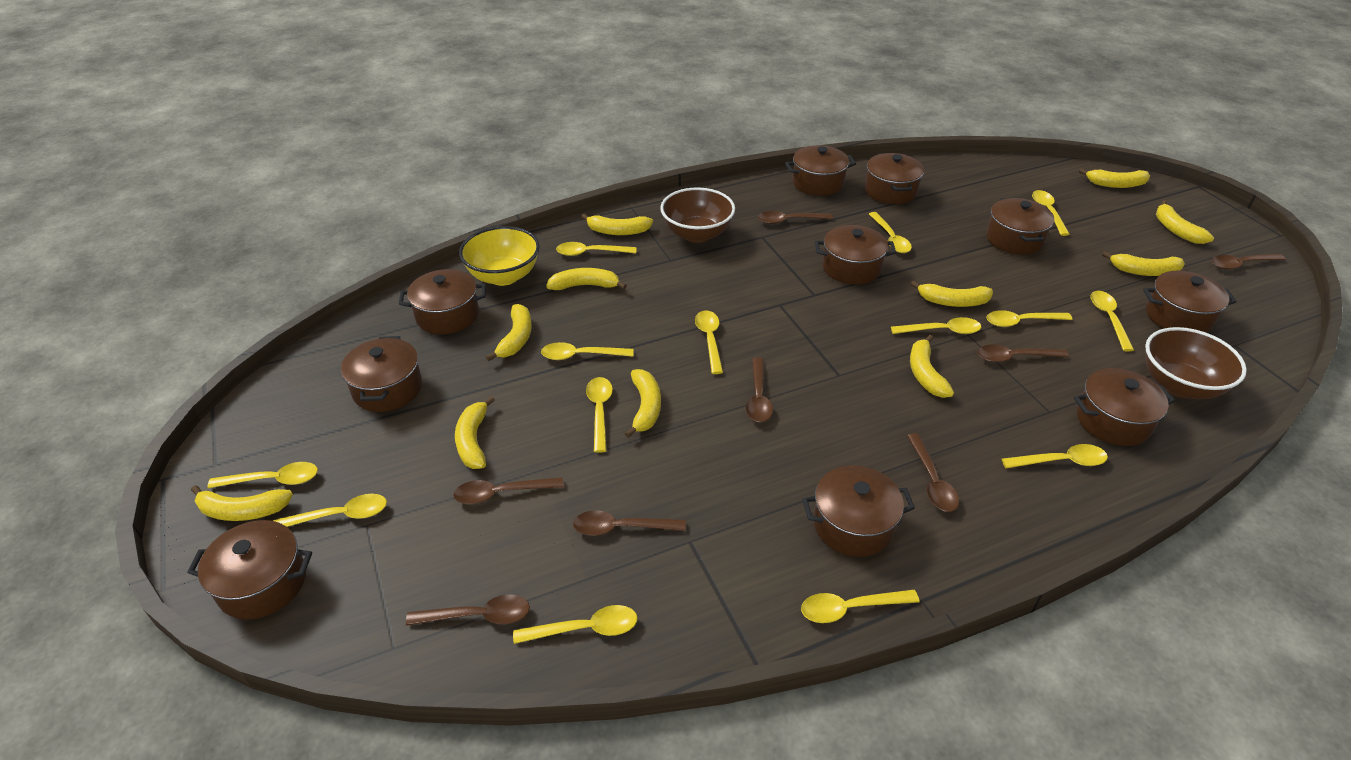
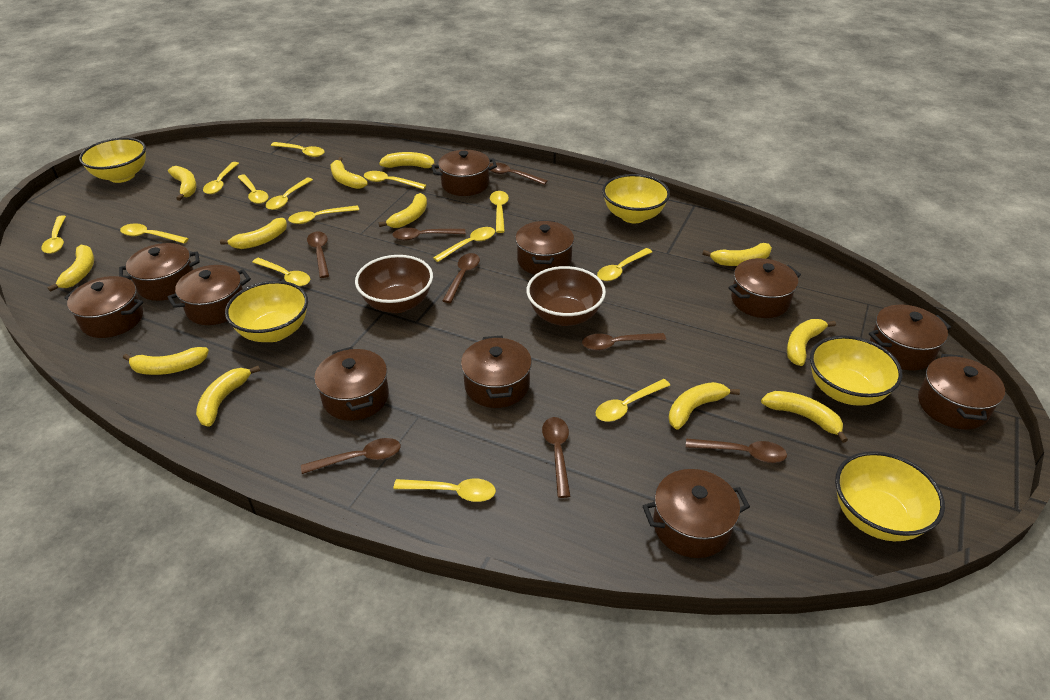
brown pot: 10 -> 11
yellow banana: 11 -> 12
yellow bowl: 1 -> 5

